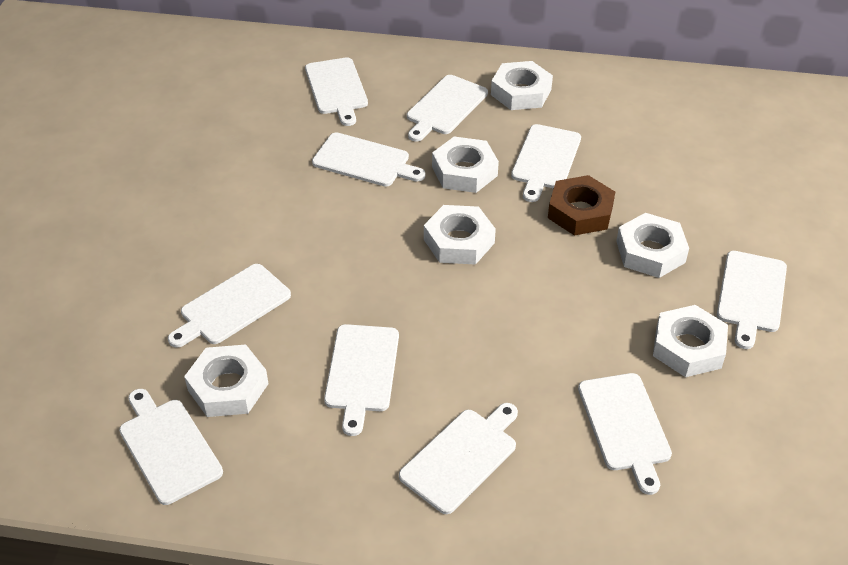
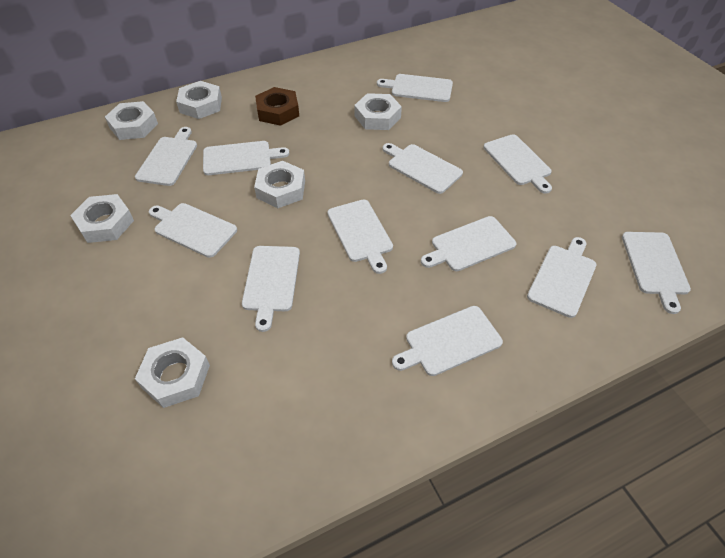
white cutting board: 10 -> 12

